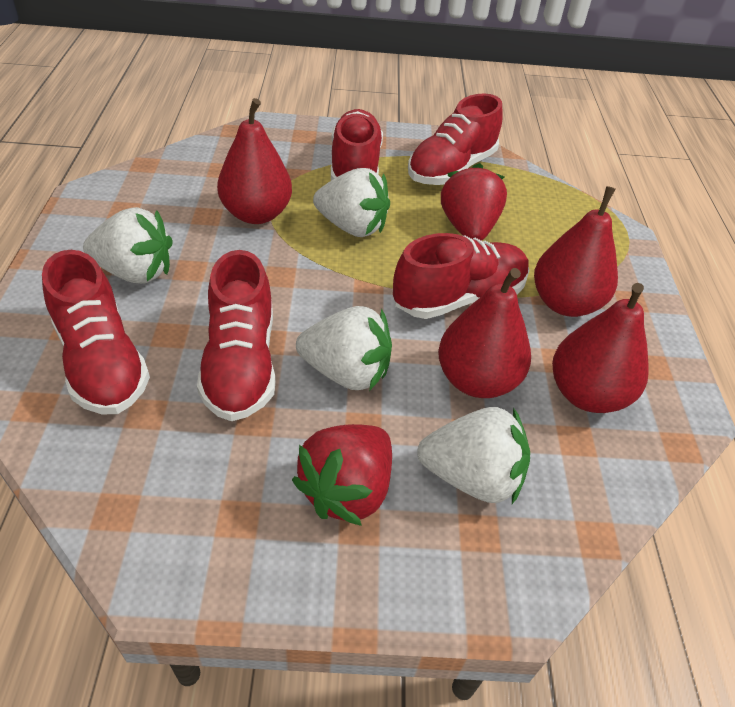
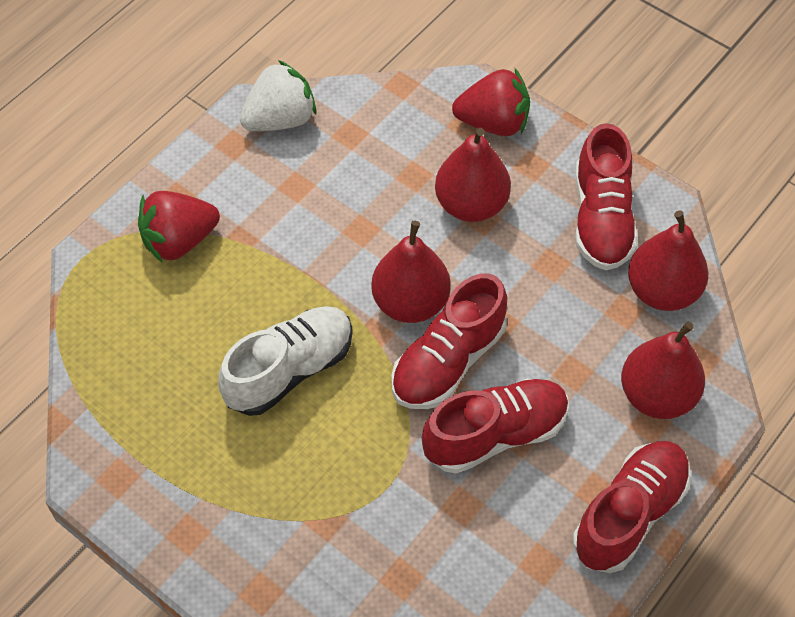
red shoe: 5 -> 4
white shoe: 0 -> 1
white strawberry: 4 -> 1

